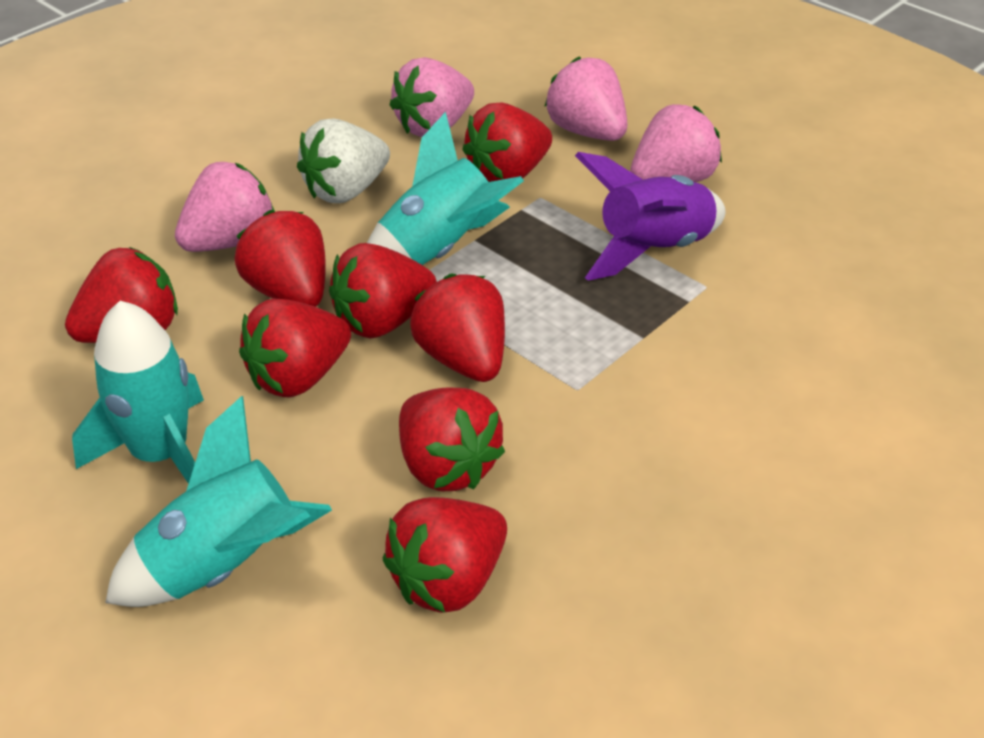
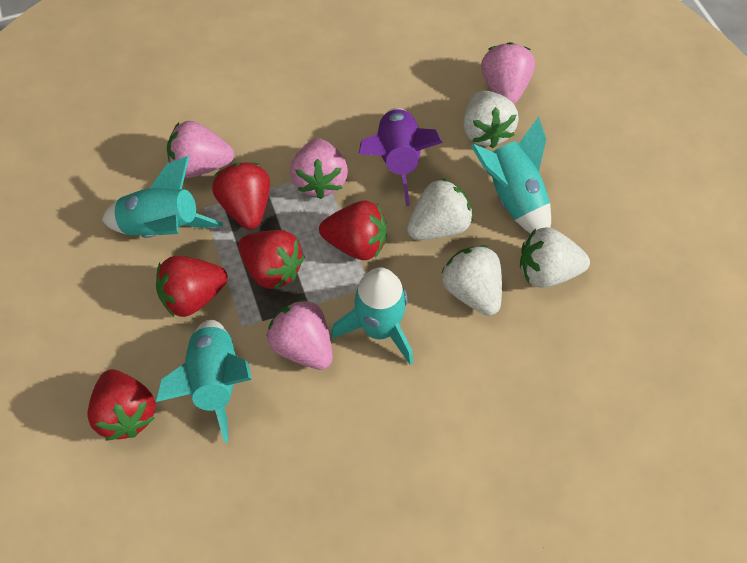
red strawberry: 8 -> 5
turquoise rocket: 3 -> 4
white strawberry: 1 -> 4

